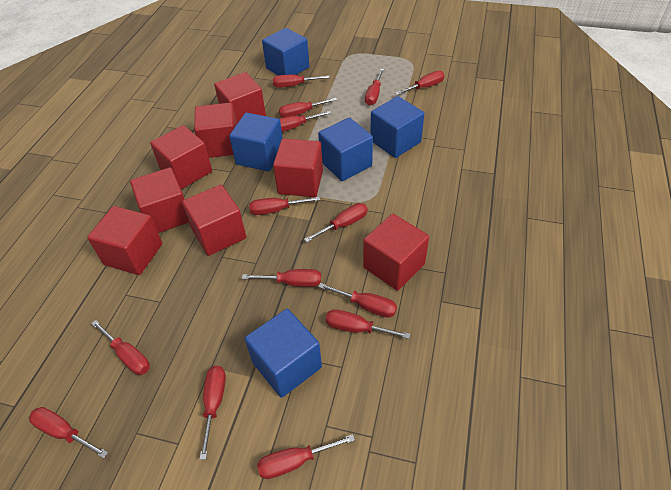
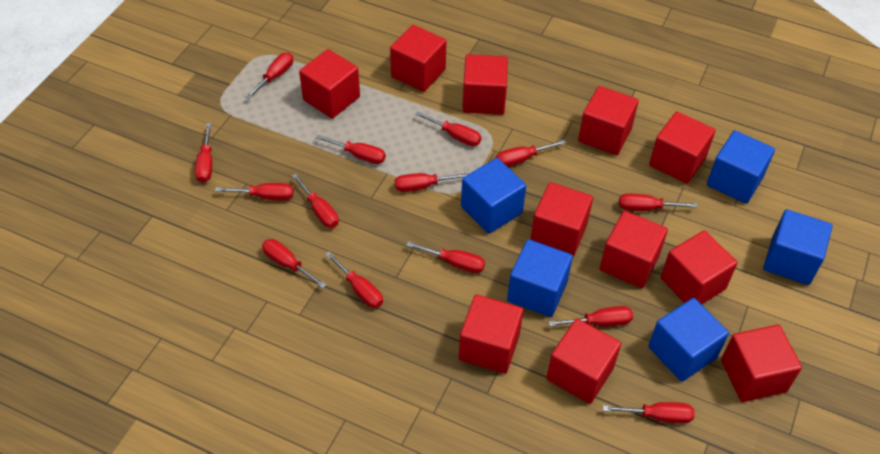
red cube: 8 -> 11

